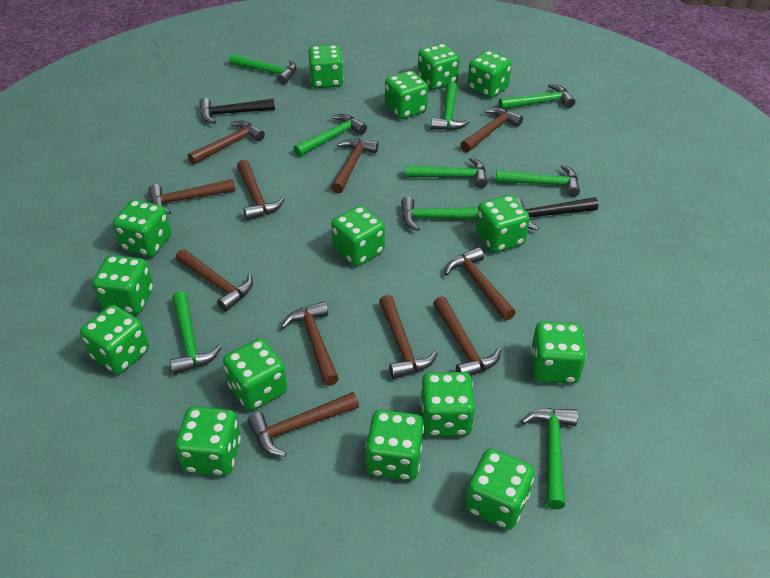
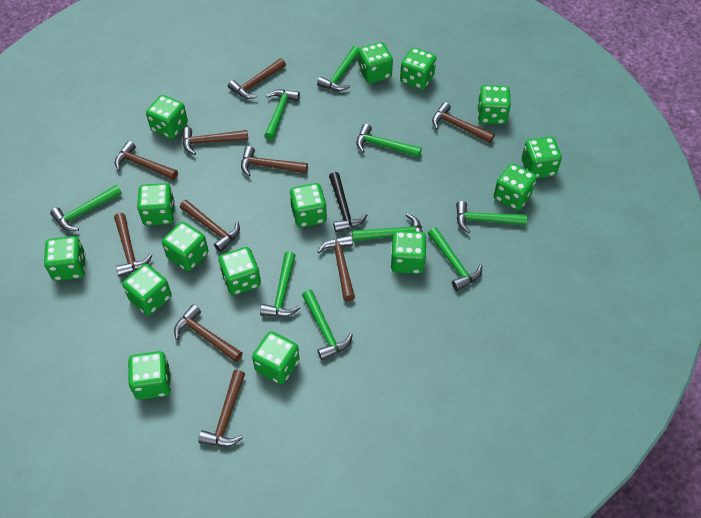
black hammer: 2 -> 1
brown hammer: 11 -> 10

